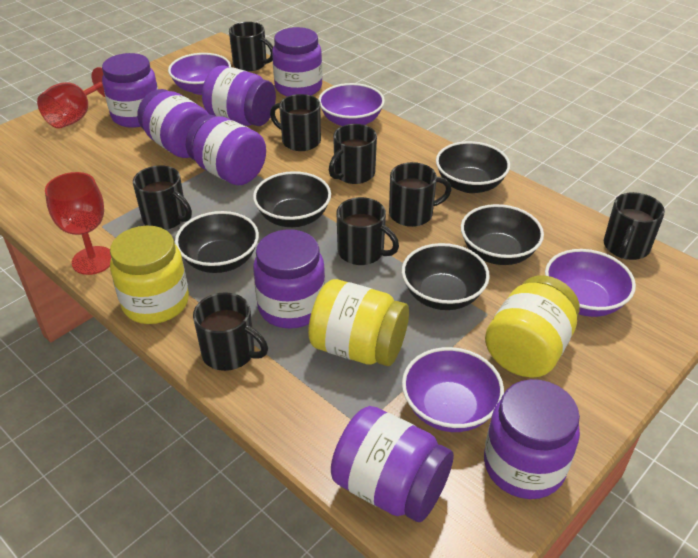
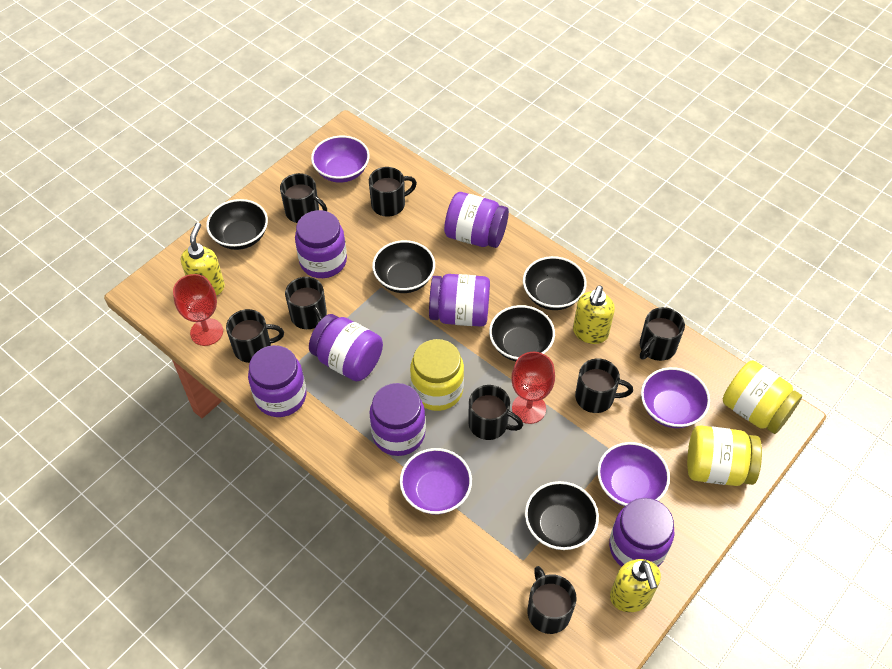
purple jar: 8 -> 7
yellow soap dispenser: 0 -> 3

